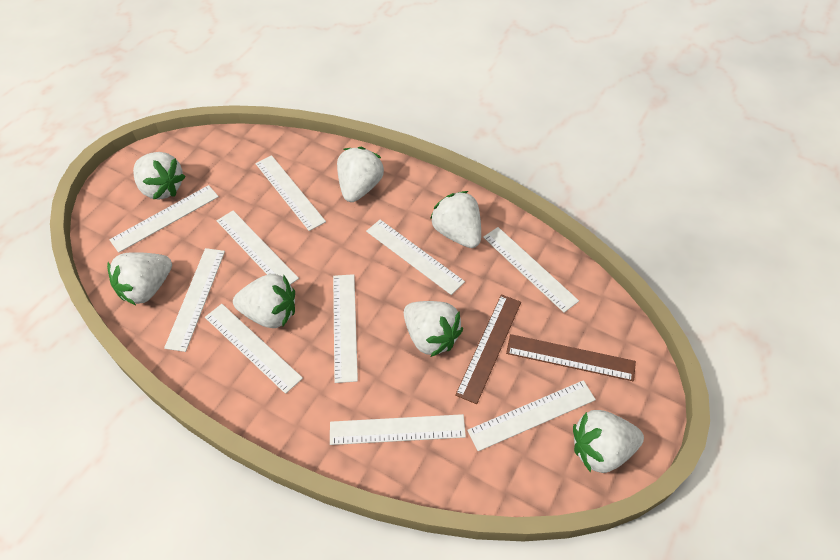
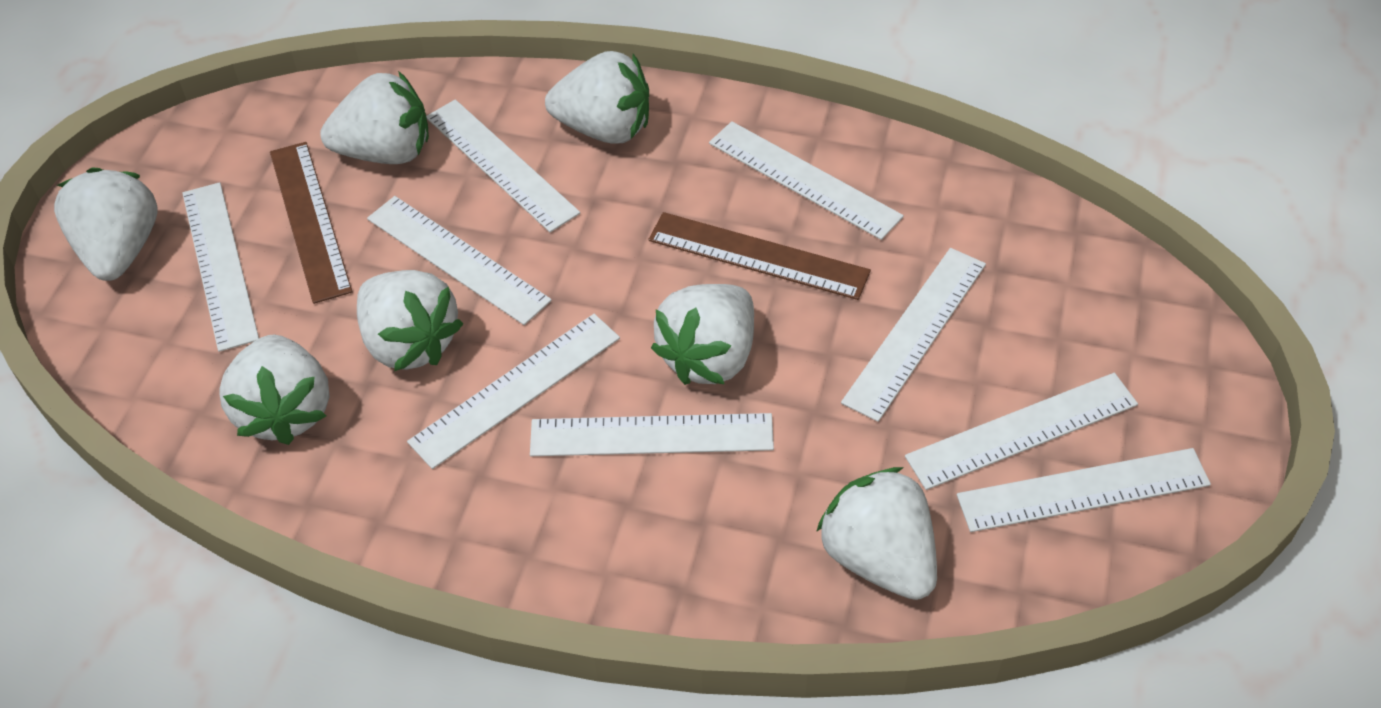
white ruler: 10 -> 9

